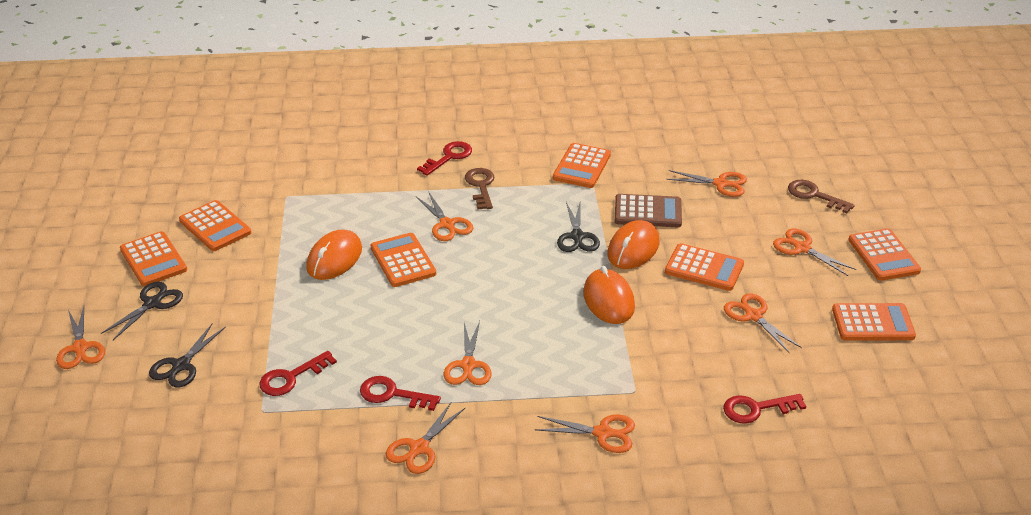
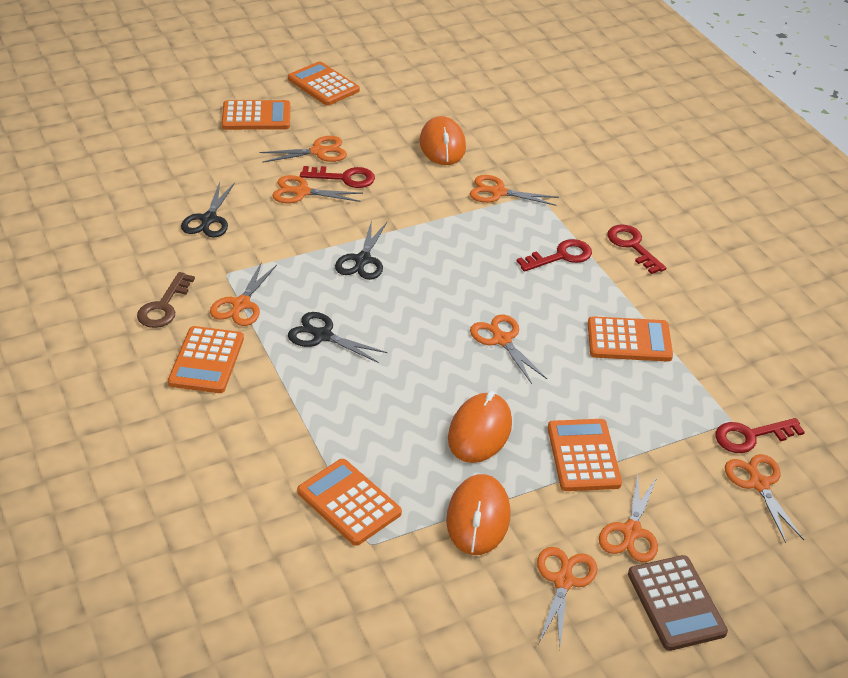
brown key: 2 -> 1
orange calculator: 7 -> 6

